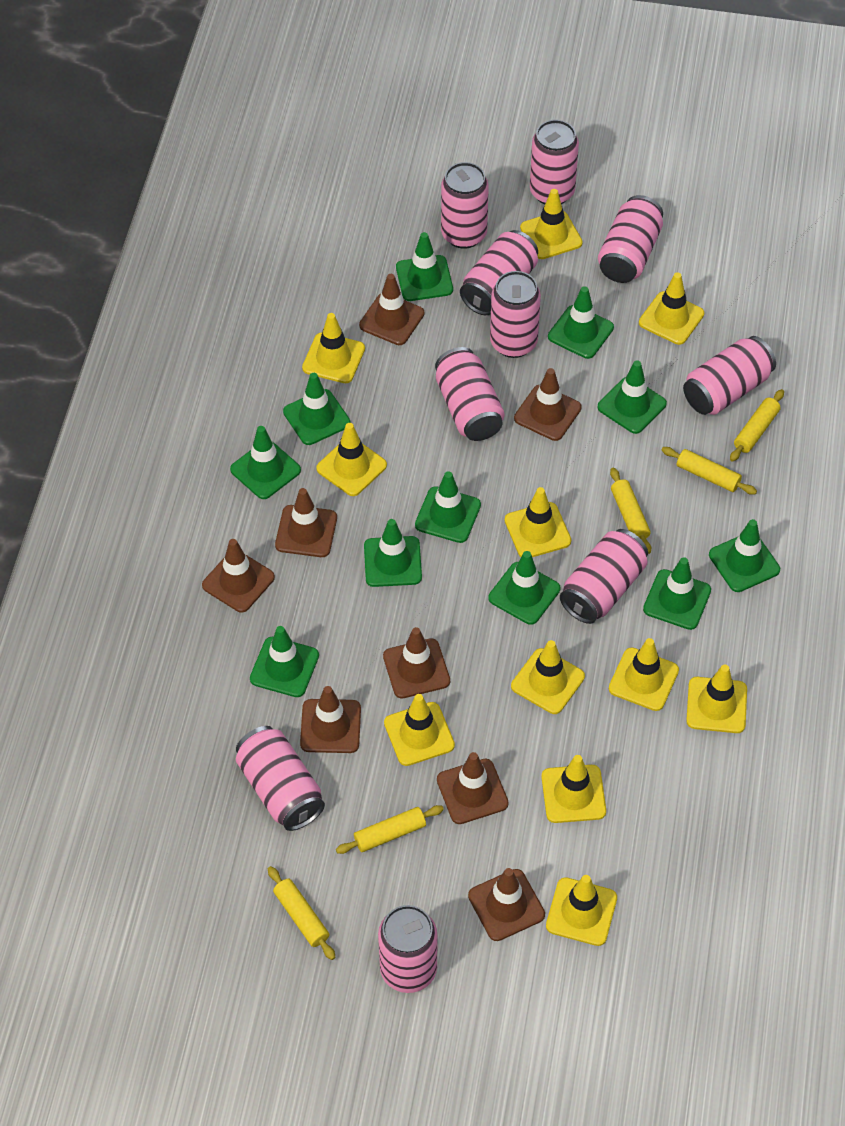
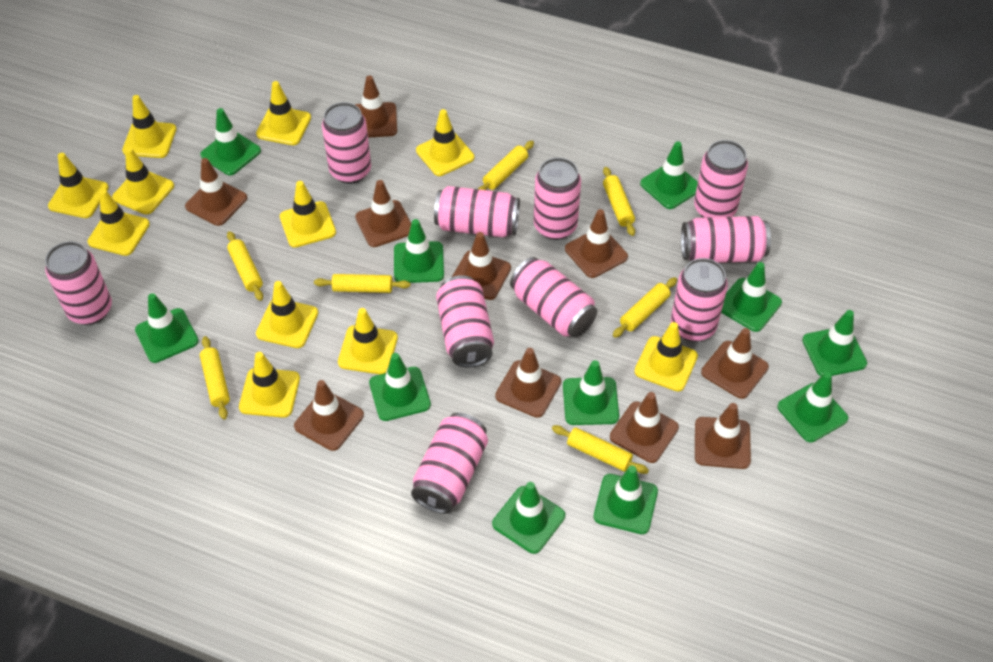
brown traffic cone: 8 -> 10
yellow rolling pin: 5 -> 7

